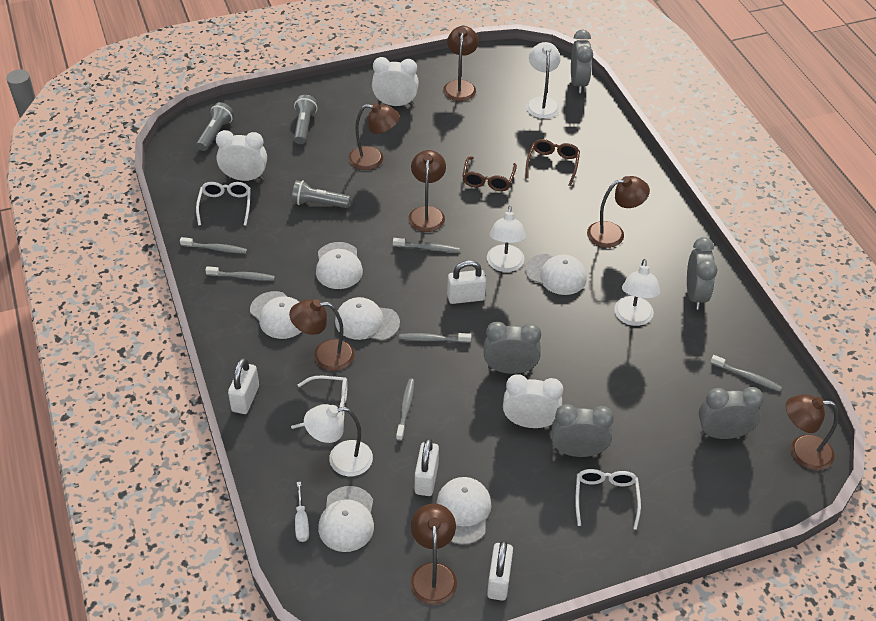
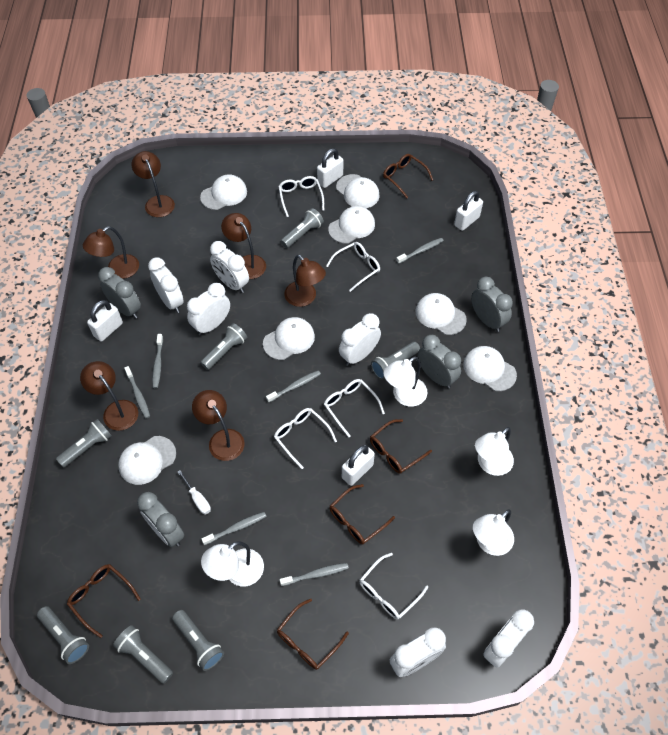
brown glasses: 2 -> 5
brown lamp: 7 -> 6
grey clock: 5 -> 4
grey flashlight: 3 -> 7
white cap: 6 -> 7
white clock: 3 -> 6
white glasses: 3 -> 5

